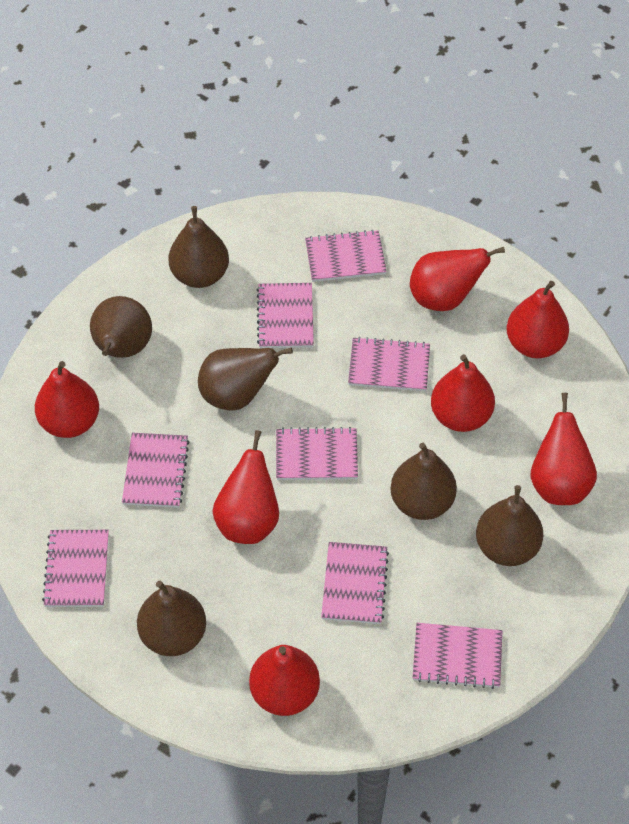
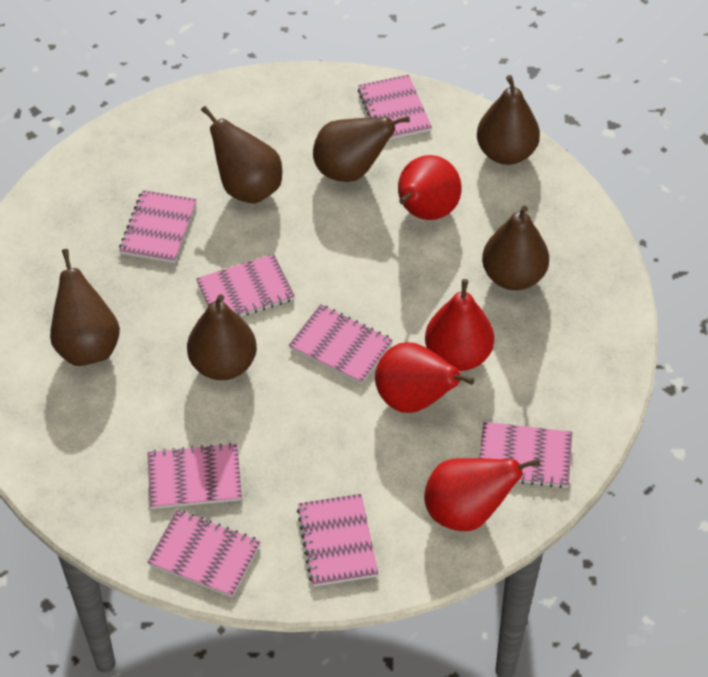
red pear: 7 -> 4

